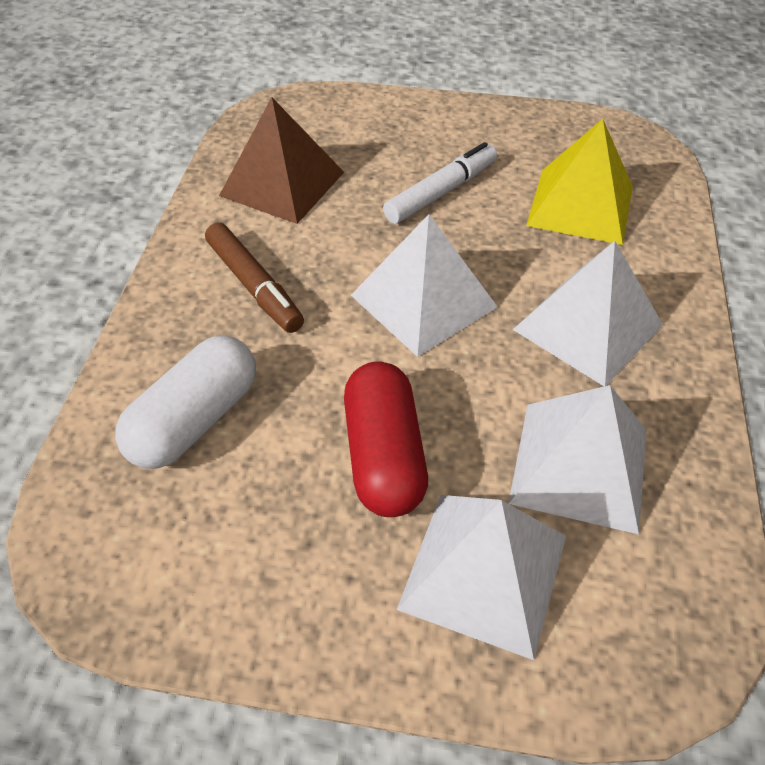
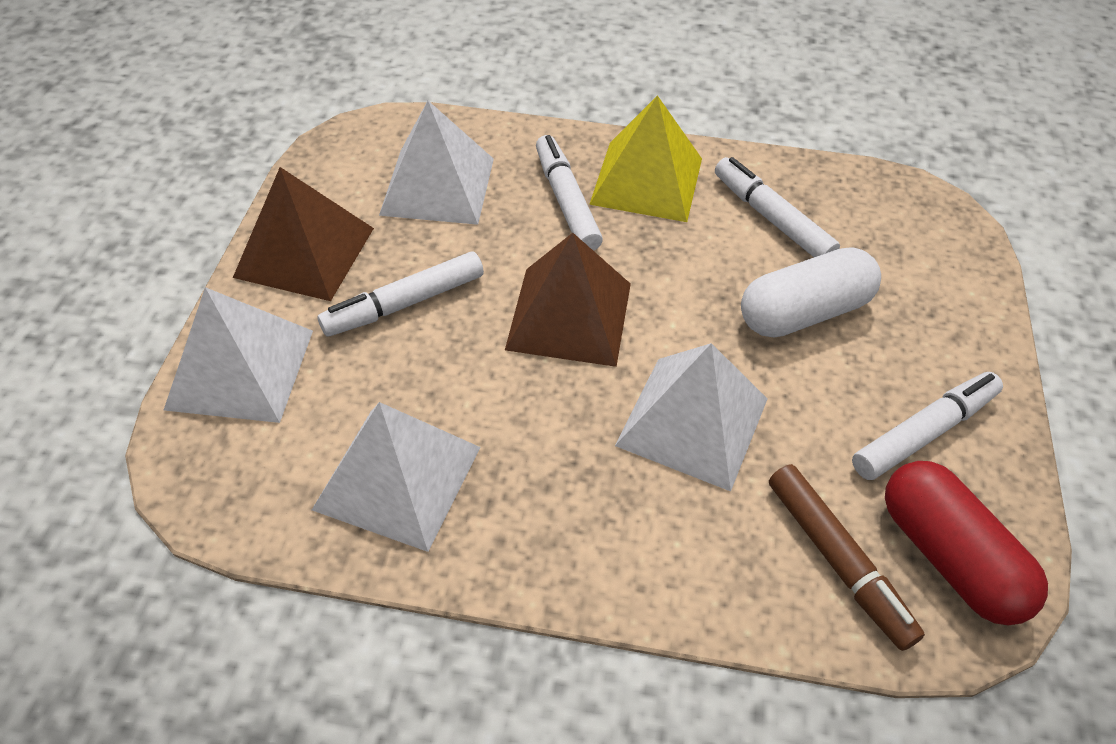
brown pyramid: 1 -> 2
white marker: 1 -> 4

